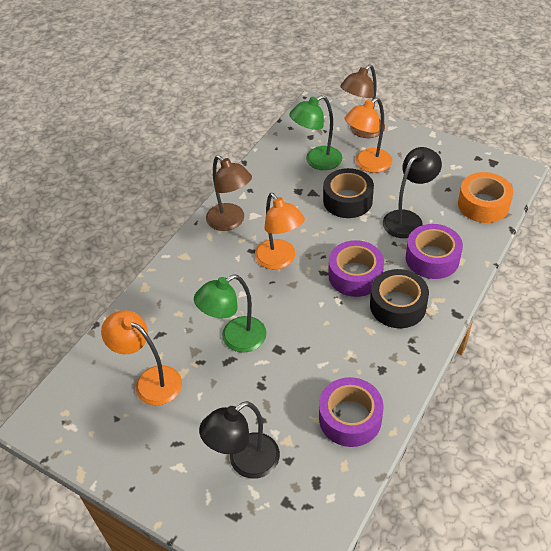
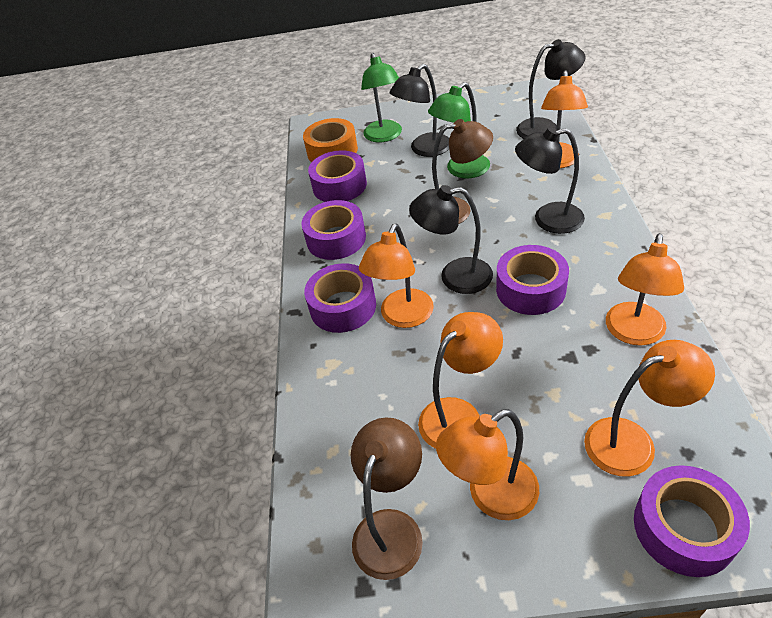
black lamp: 2 -> 4
black tape: 2 -> 0
orange lamp: 3 -> 6
purple tape: 3 -> 5

